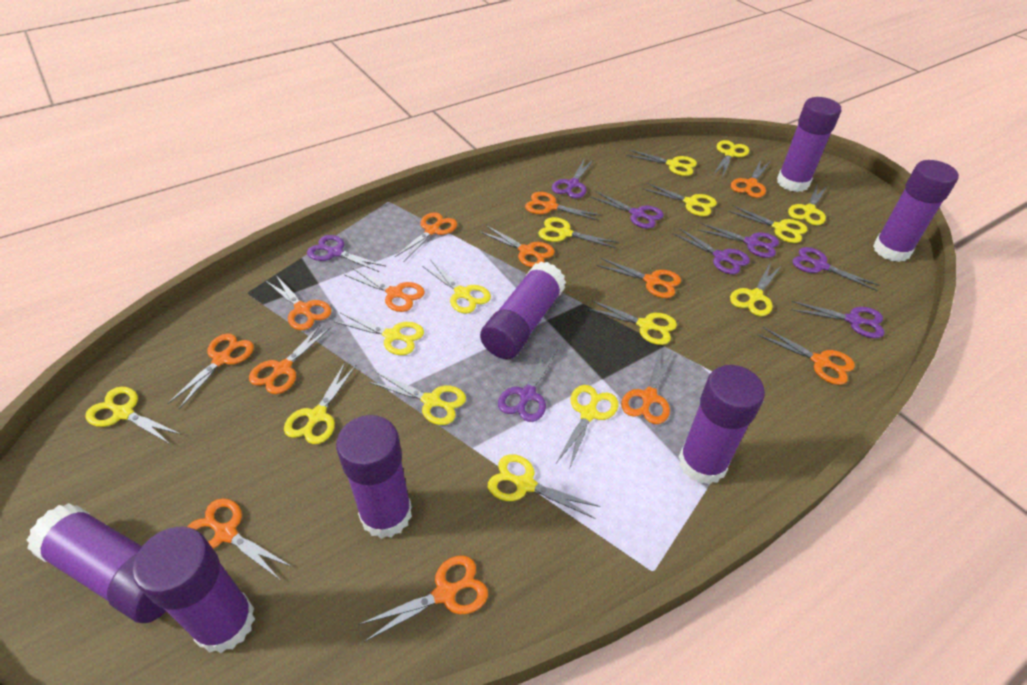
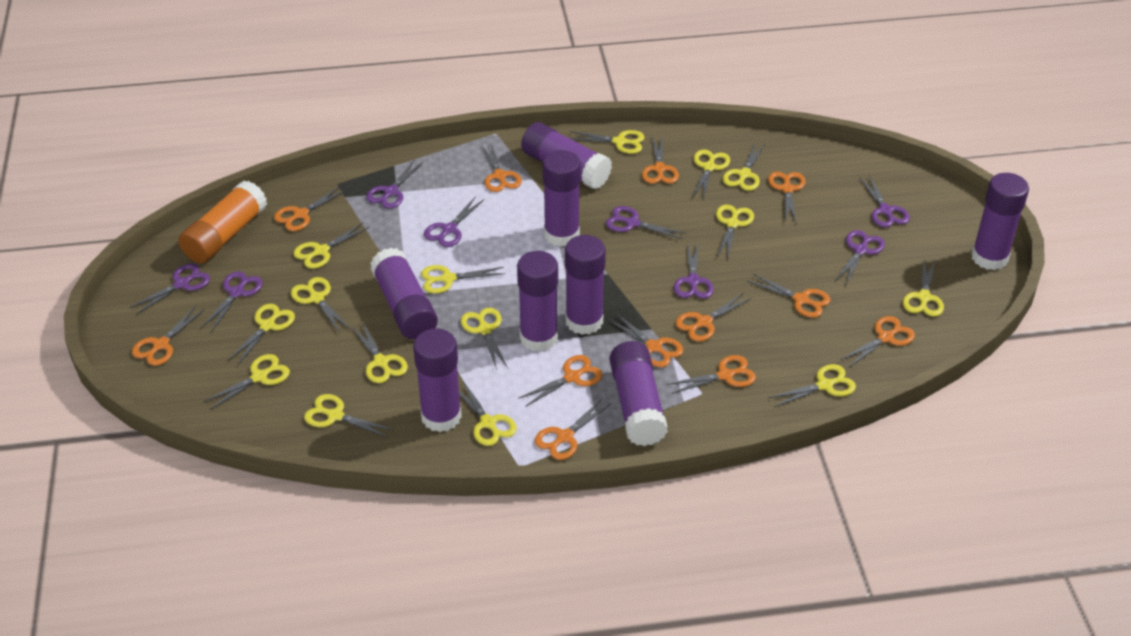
orange glue stick: 0 -> 1
orange scissors: 13 -> 12
purple glue stick: 7 -> 8

